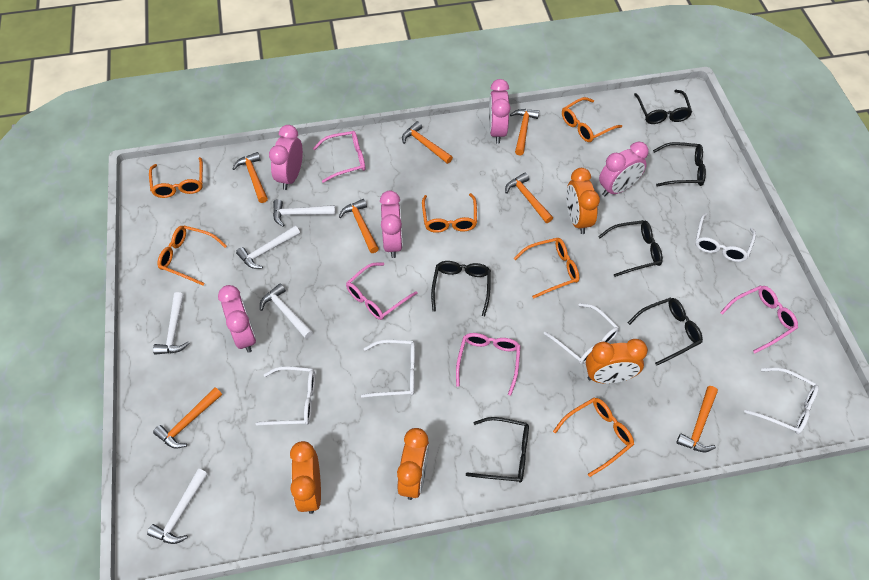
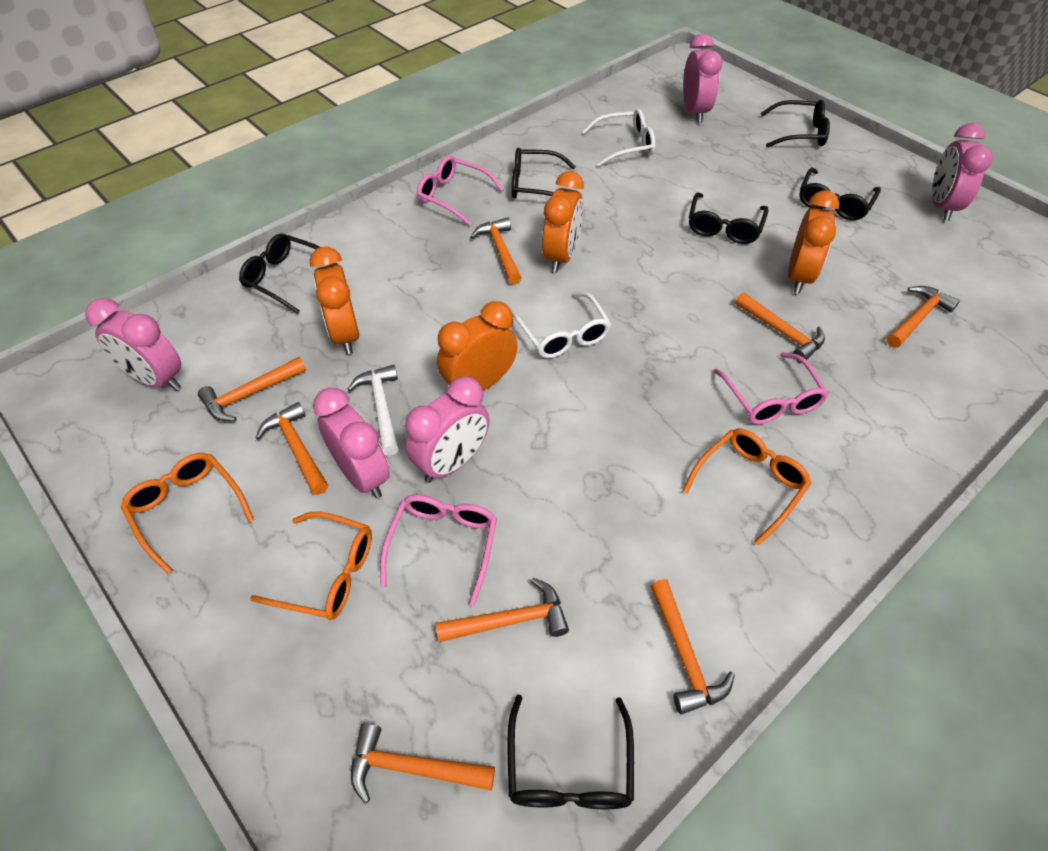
orange glasses: 6 -> 3
orange hammer: 7 -> 8
pink glasses: 4 -> 3
white glasses: 5 -> 2
white hammer: 5 -> 1

